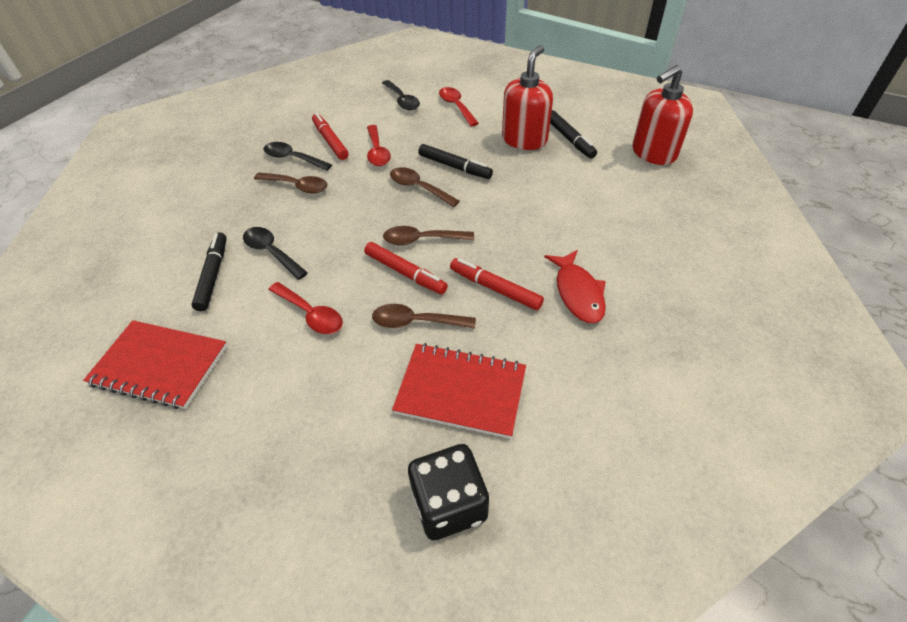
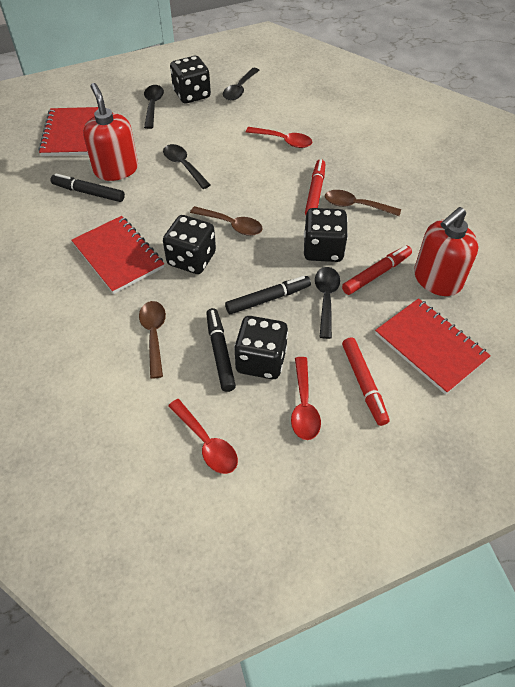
black dice: 1 -> 4
black spoon: 3 -> 4
brown spoon: 4 -> 3
red fish: 1 -> 0
red notebook: 2 -> 3

